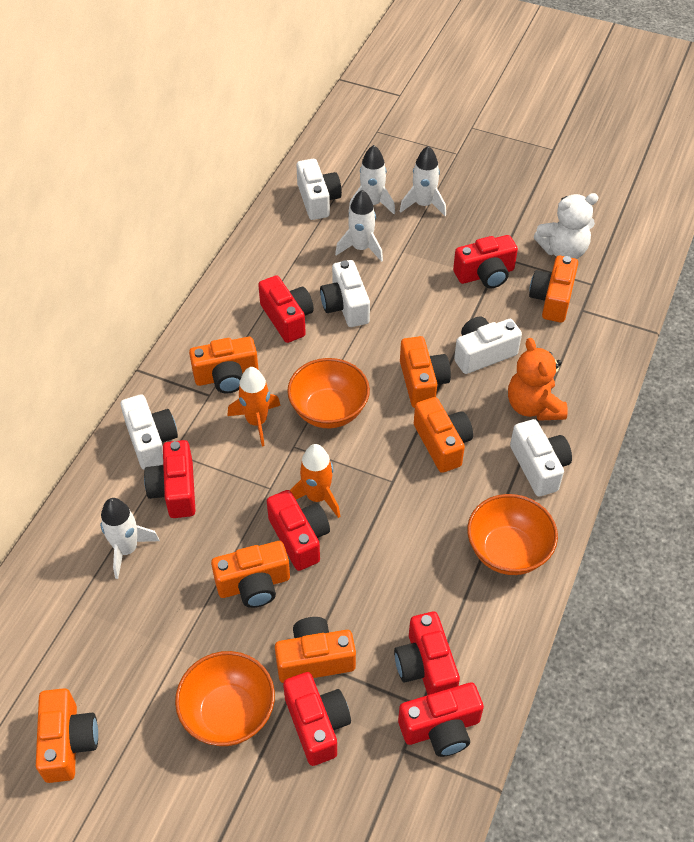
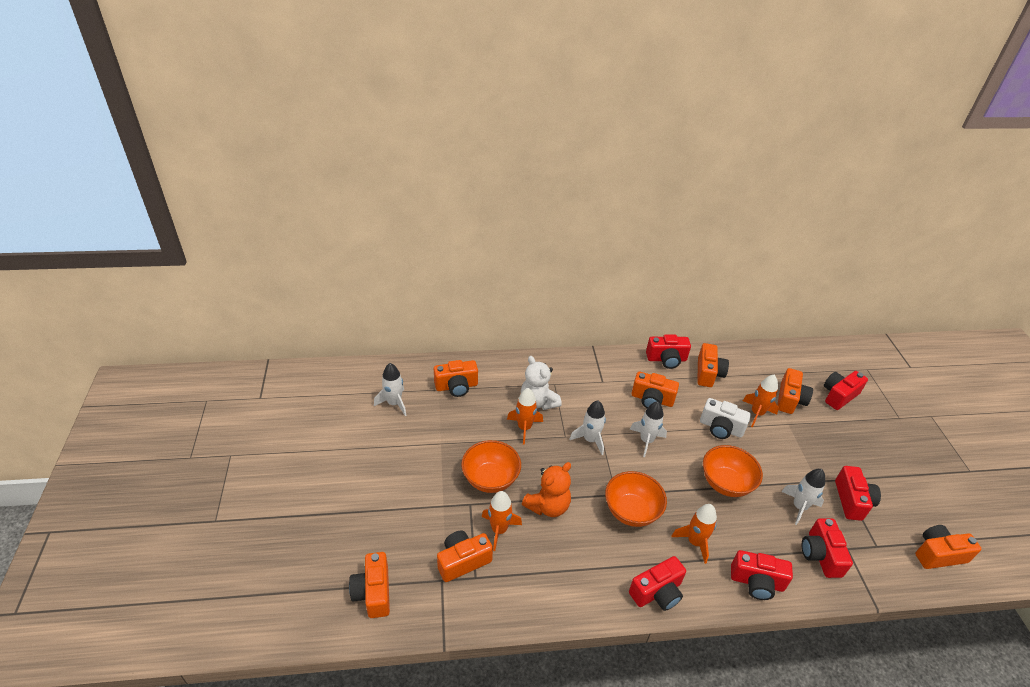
orange rocket: 2 -> 4
red camera: 7 -> 6
white camera: 5 -> 1

